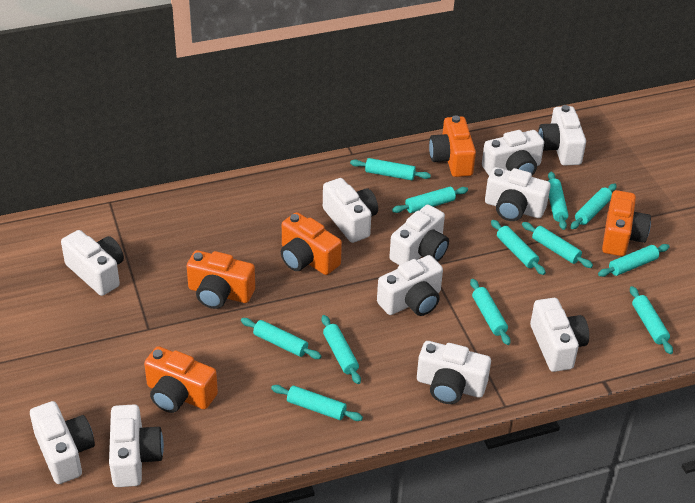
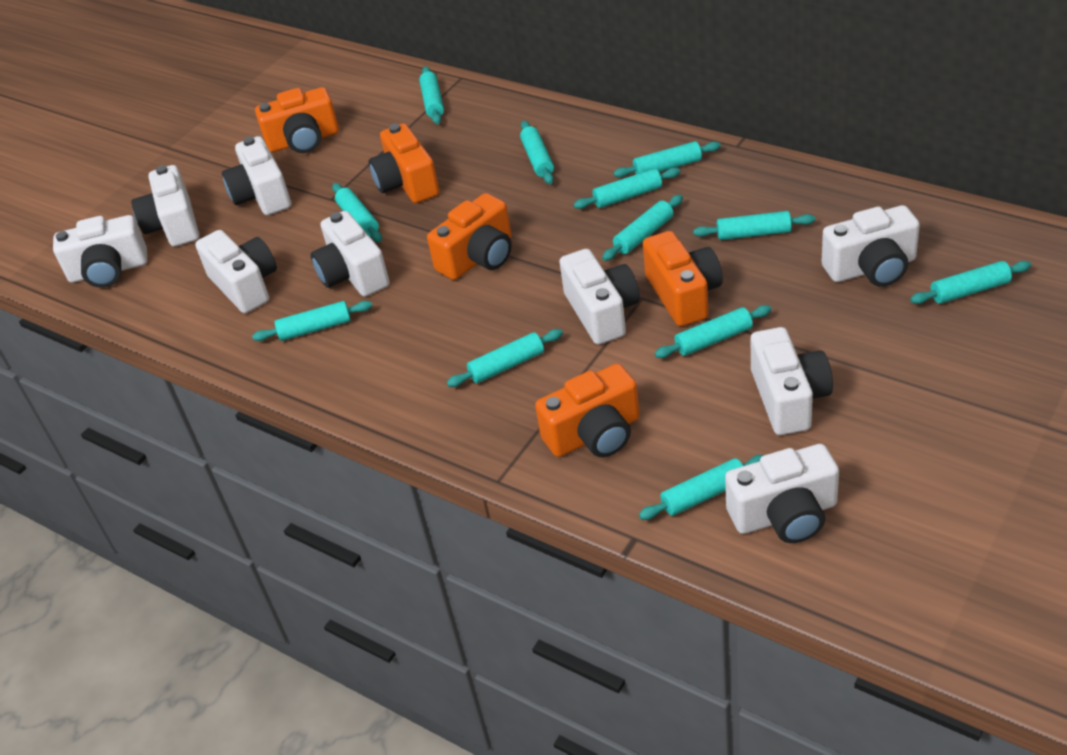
white camera: 11 -> 9

